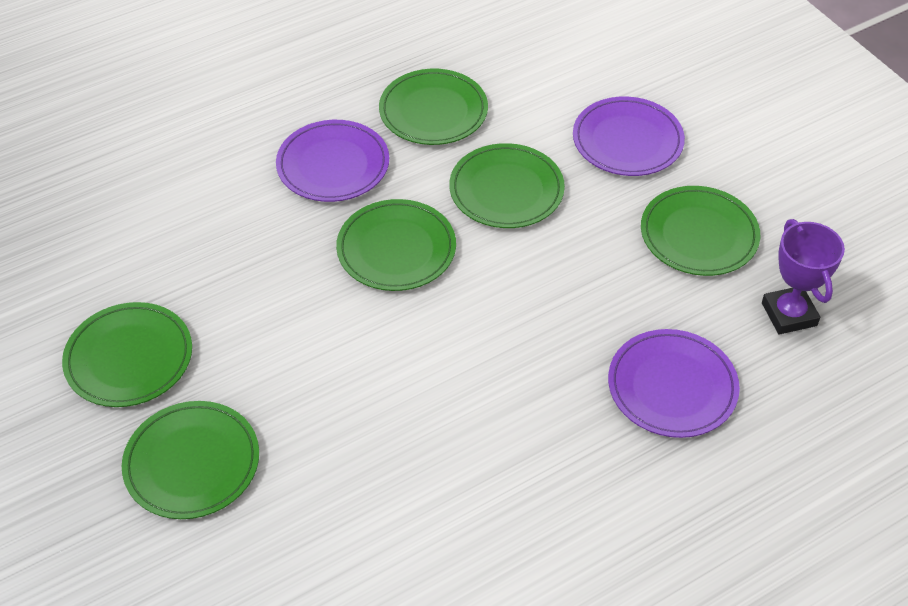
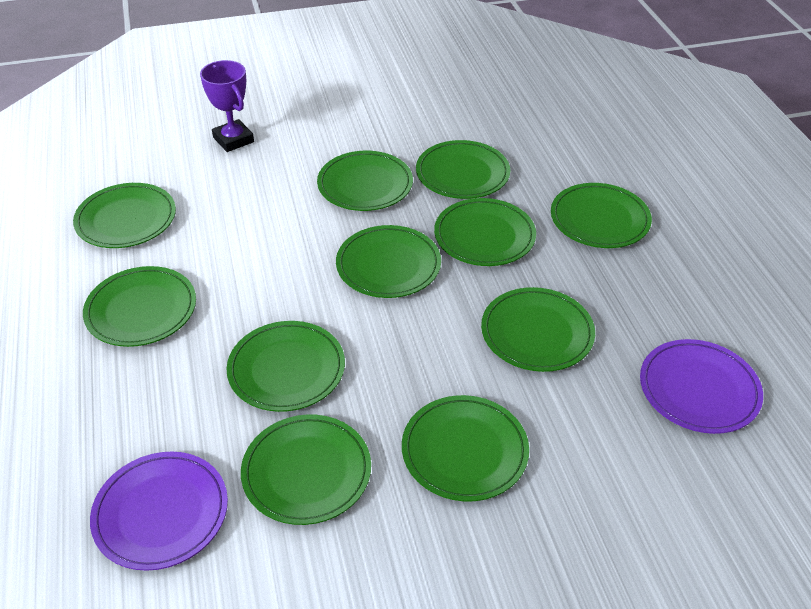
green plate: 6 -> 11
purple plate: 3 -> 2

